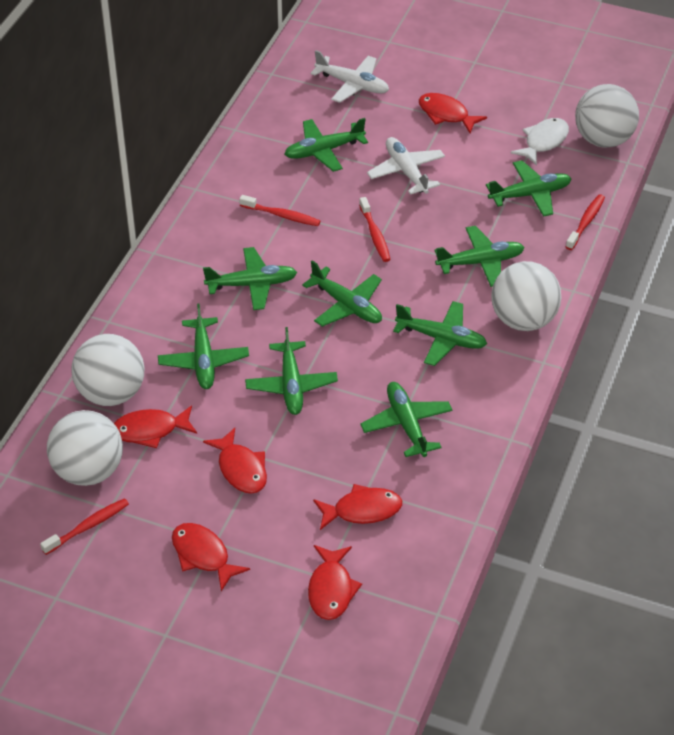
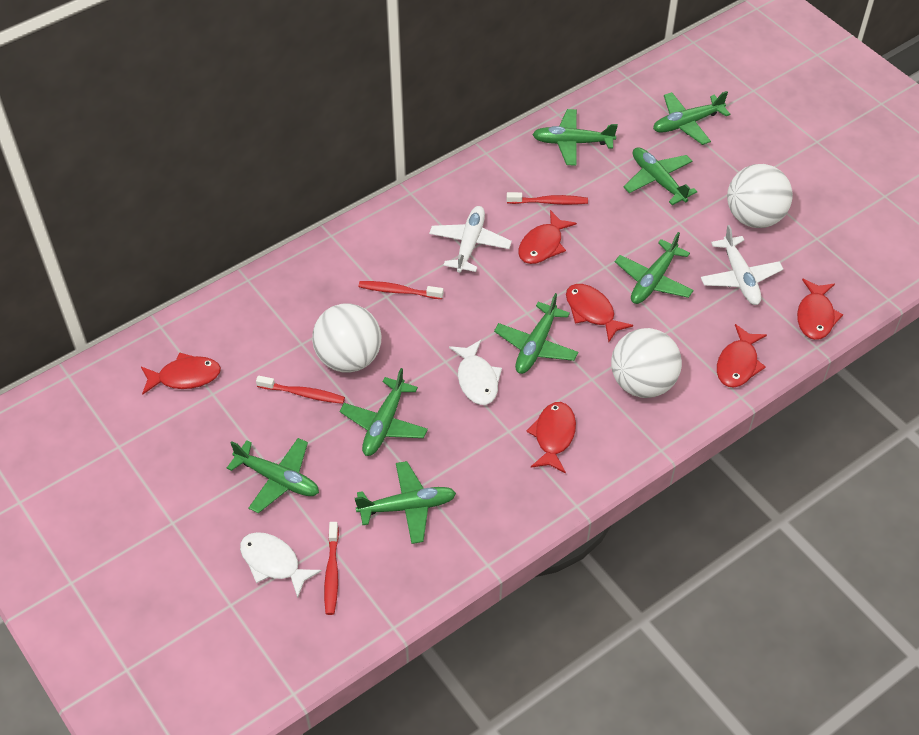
green plane: 9 -> 8
white ball: 4 -> 3
white fish: 1 -> 2

